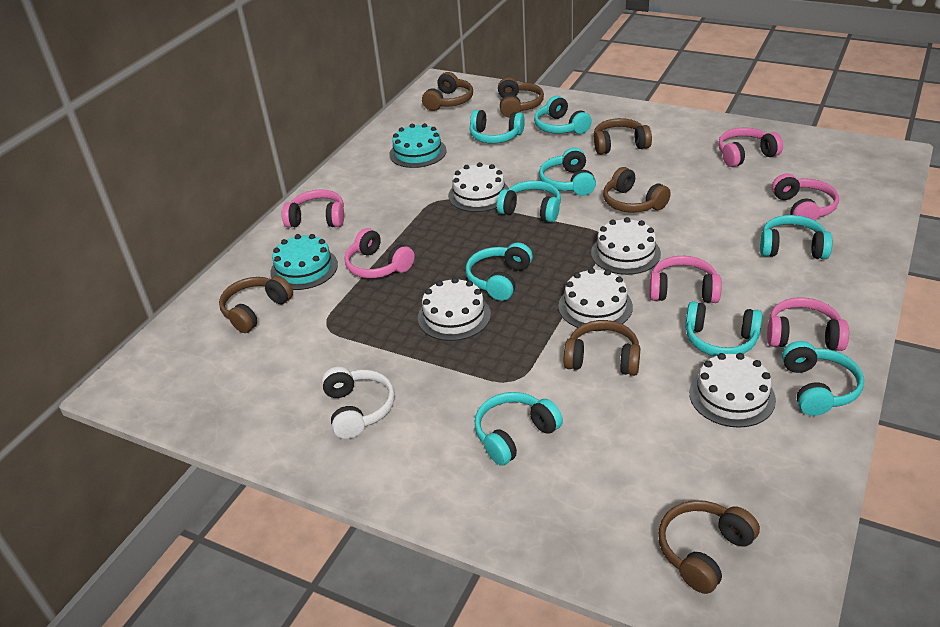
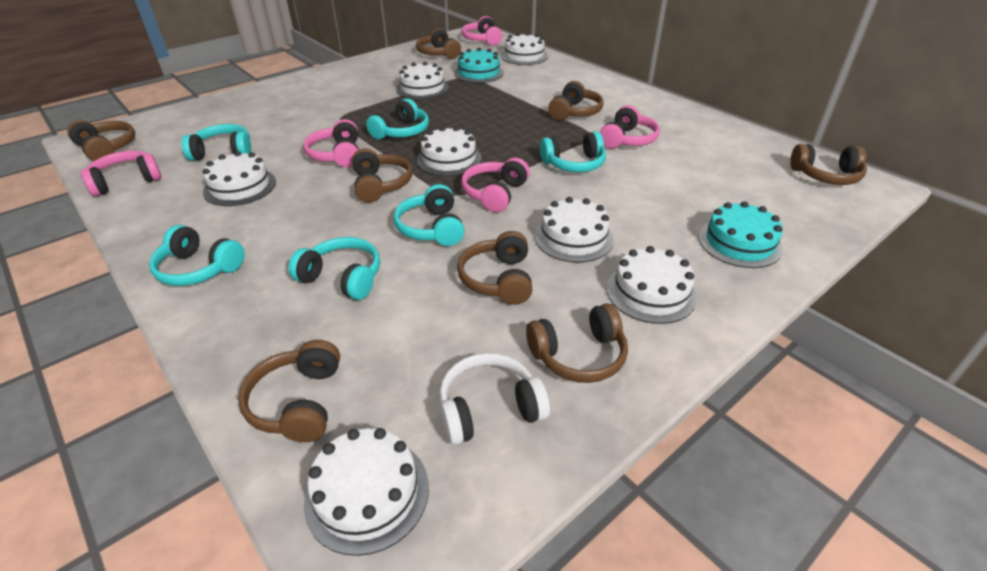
brown headphones: 7 -> 8
pink headphones: 6 -> 5
turquoise headphones: 9 -> 6
white cake: 5 -> 7

